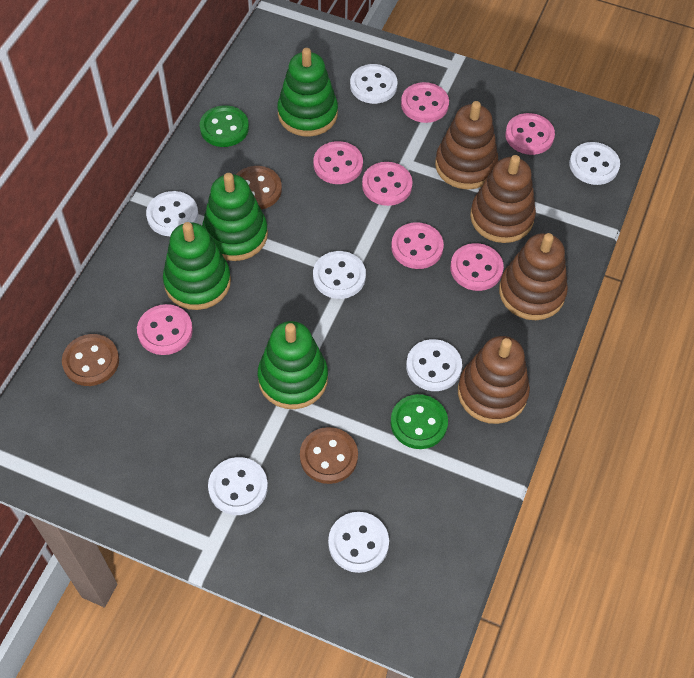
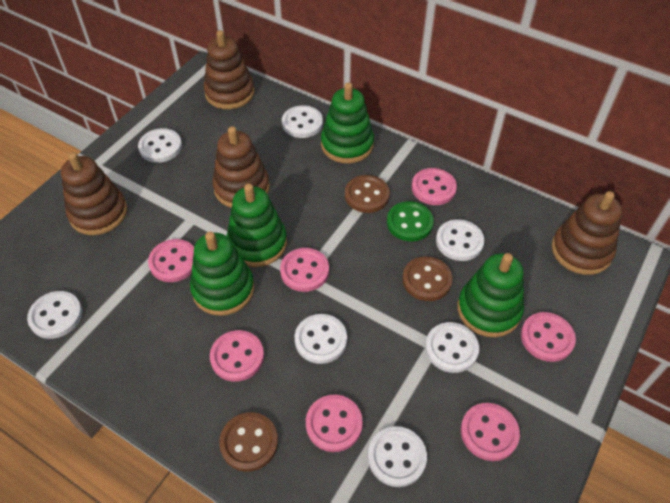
green button: 2 -> 1

